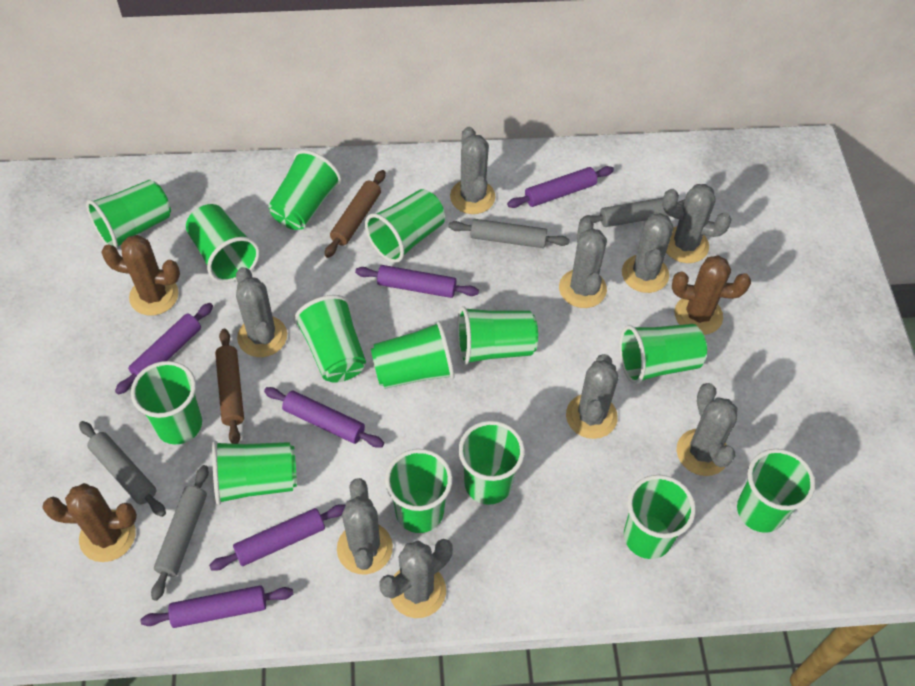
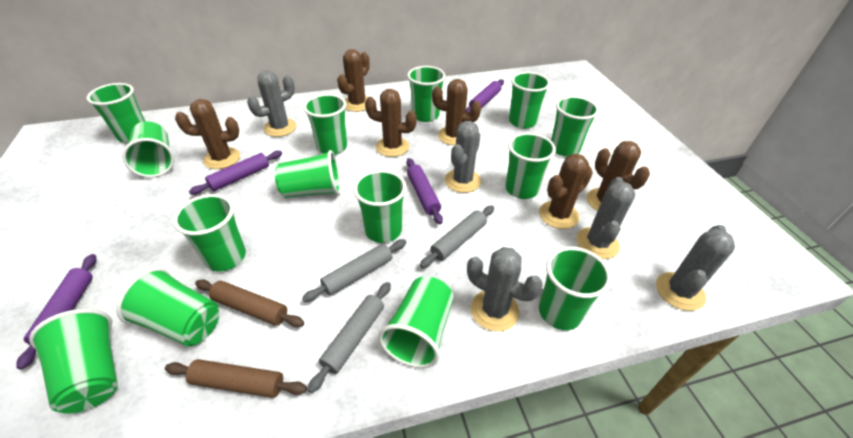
brown cactus: 3 -> 6
grey cactus: 9 -> 5
grey rolling pin: 4 -> 3
purple rolling pin: 6 -> 4

